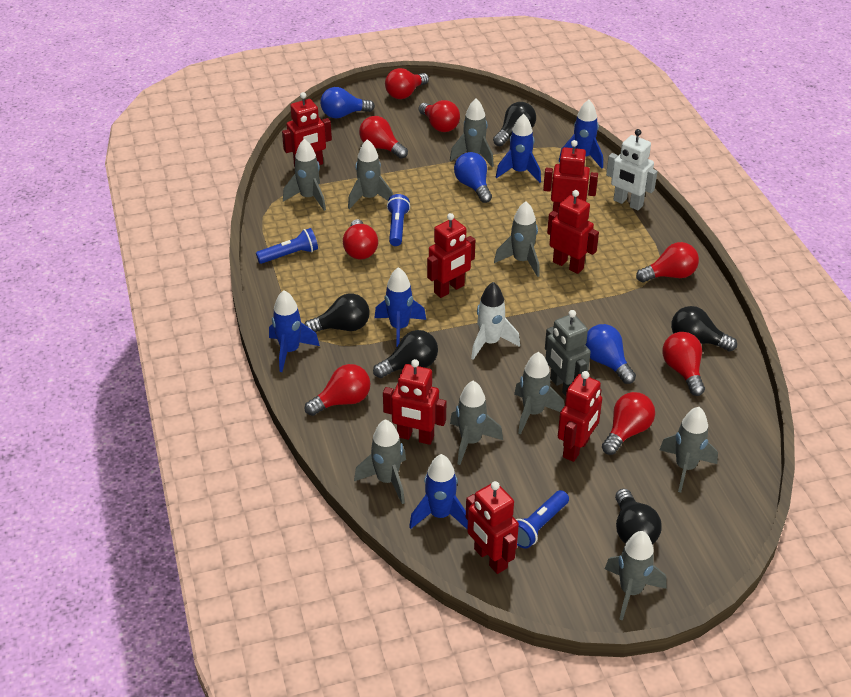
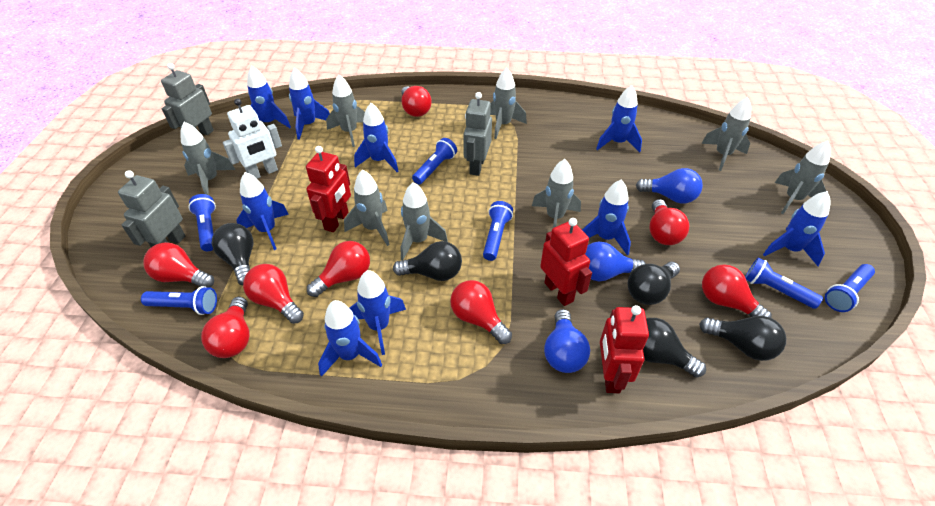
blue flashlight: 3 -> 6
blue rocket: 5 -> 9
grey robot: 1 -> 3
grey rocket: 9 -> 8
red robot: 7 -> 3
white rocket: 1 -> 0

